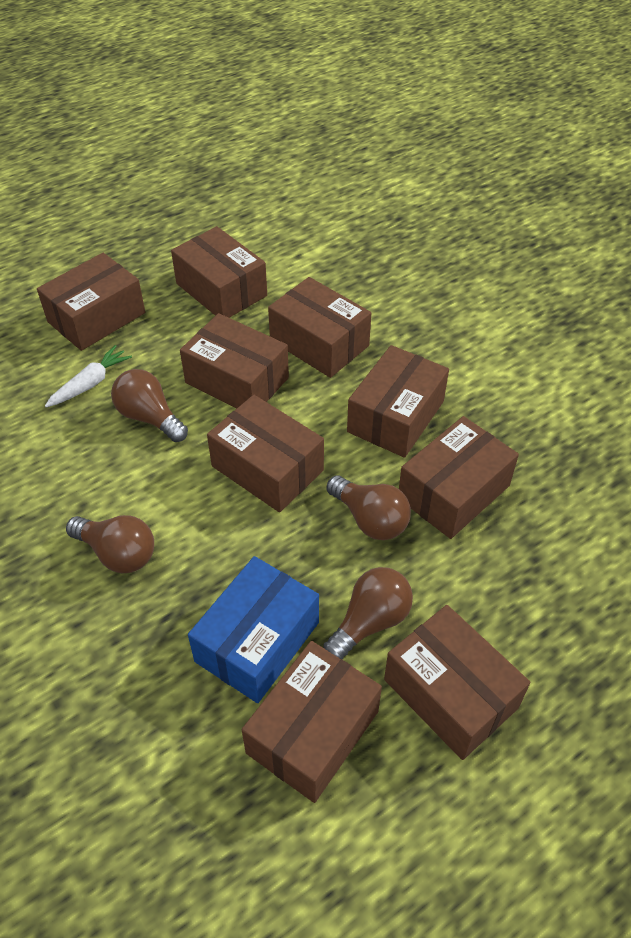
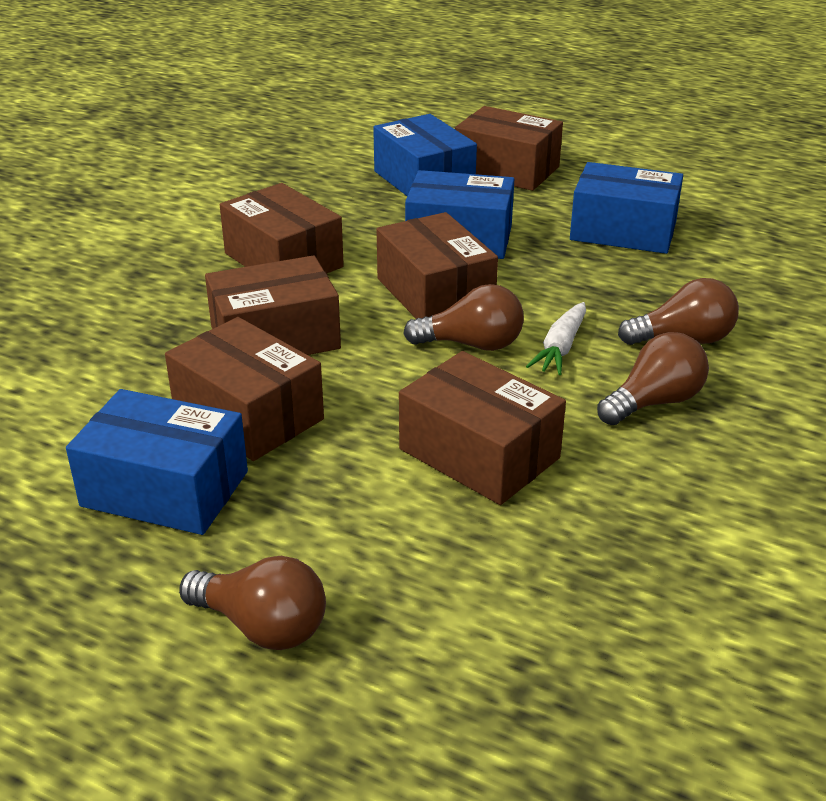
blue box: 1 -> 4
brown box: 9 -> 6

